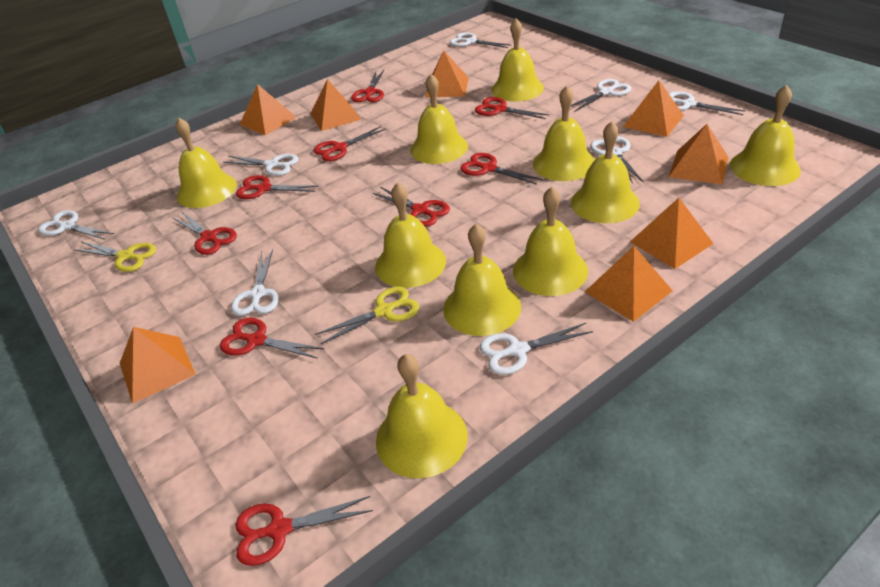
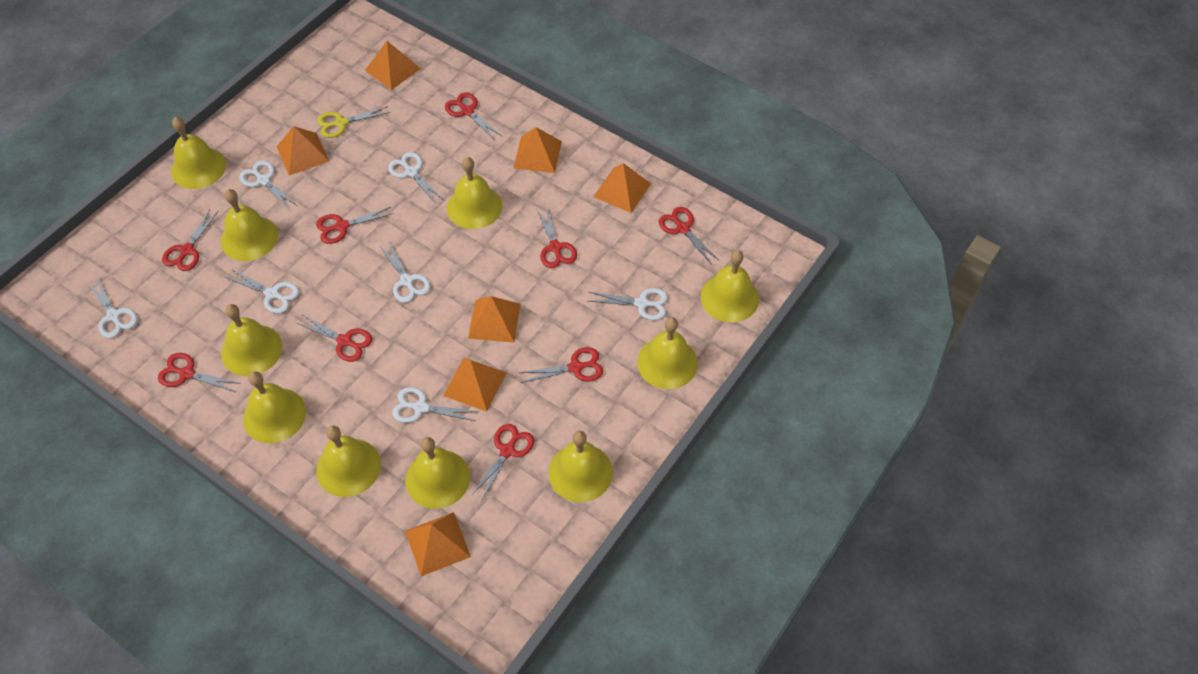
orange pyramid: 8 -> 7
white scissors: 8 -> 7
yellow scissors: 2 -> 1

